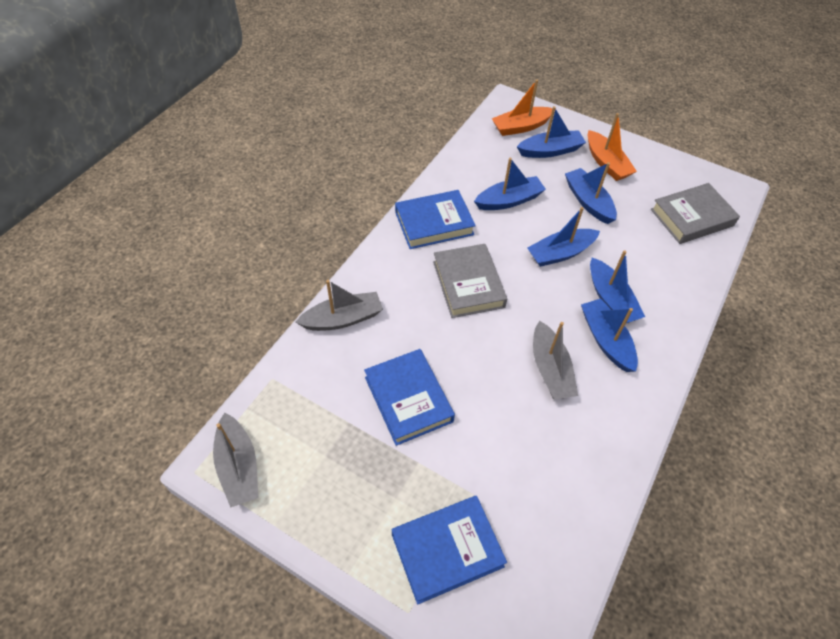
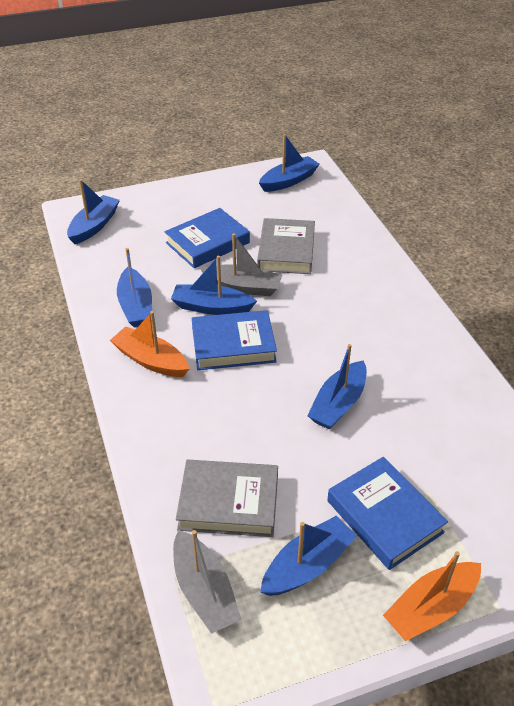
grey boat: 3 -> 2

